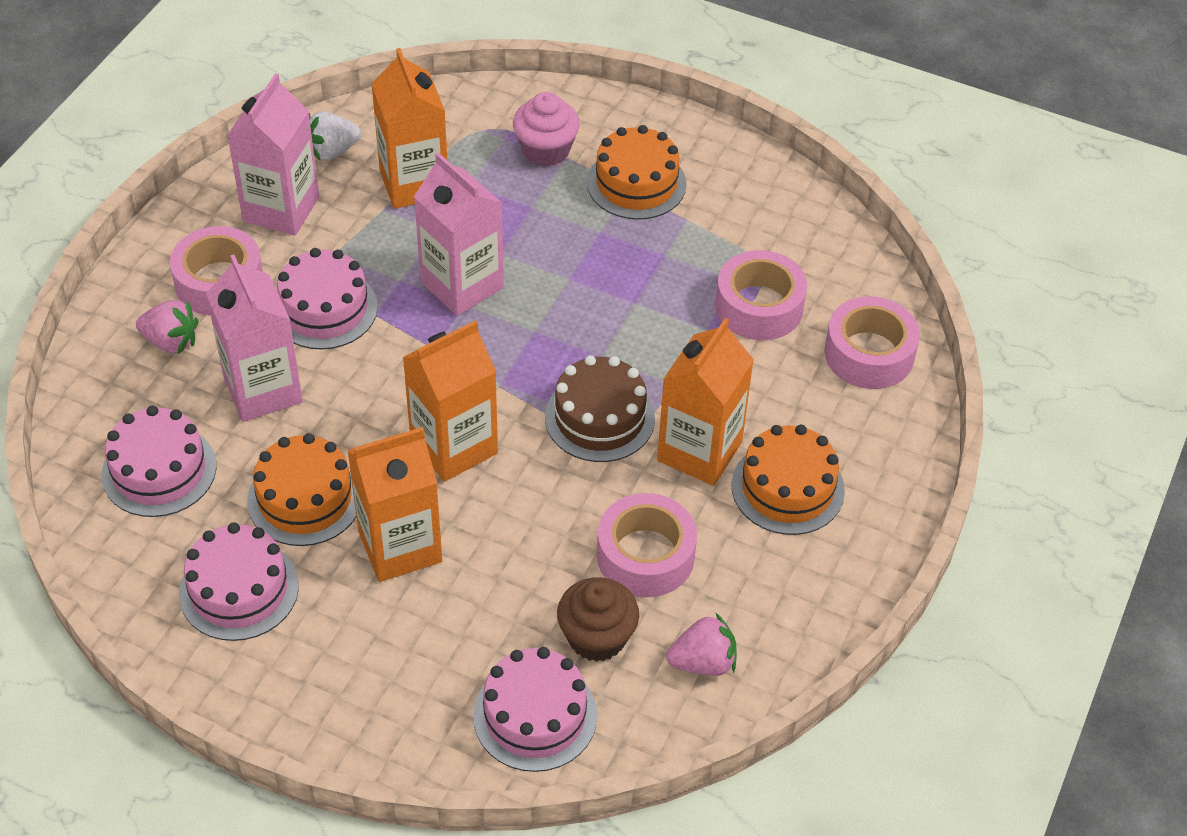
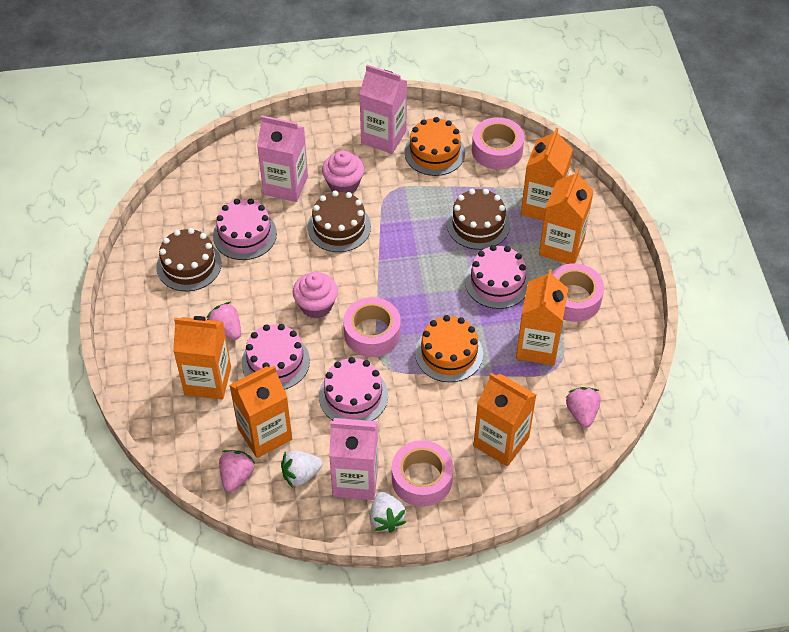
brown cake: 1 -> 3
brown cupcake: 1 -> 0
orange cake: 3 -> 2
orange carton: 4 -> 6
pink cupcake: 1 -> 2
pink strawberry: 2 -> 3
white strawberry: 1 -> 2

